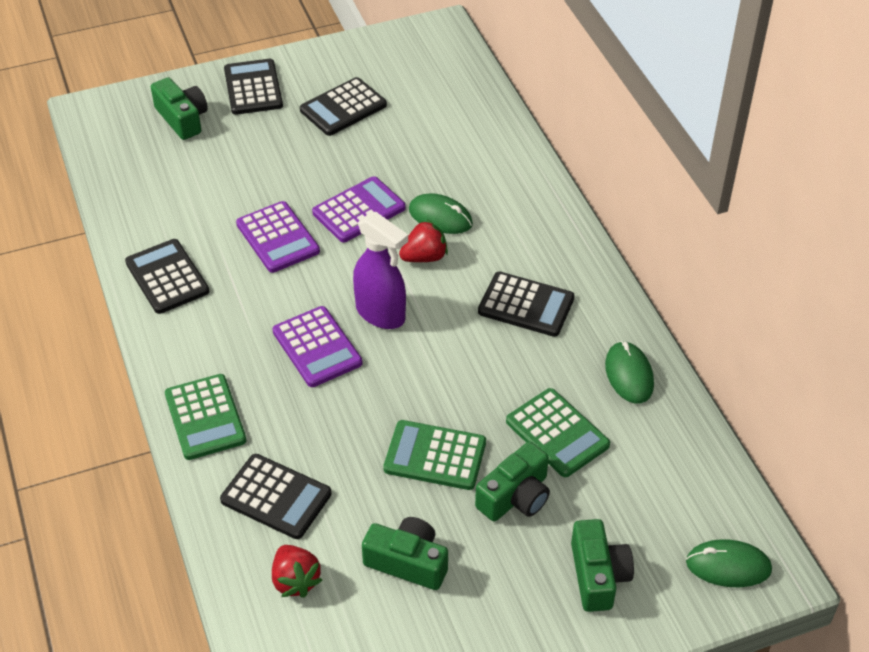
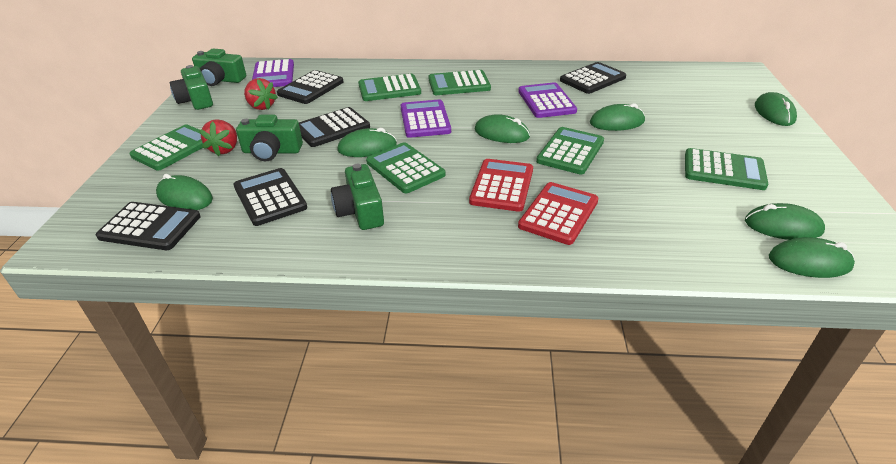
green calculator: 3 -> 6
green mouse: 3 -> 7
purple spray bottle: 1 -> 0
red calculator: 0 -> 2

